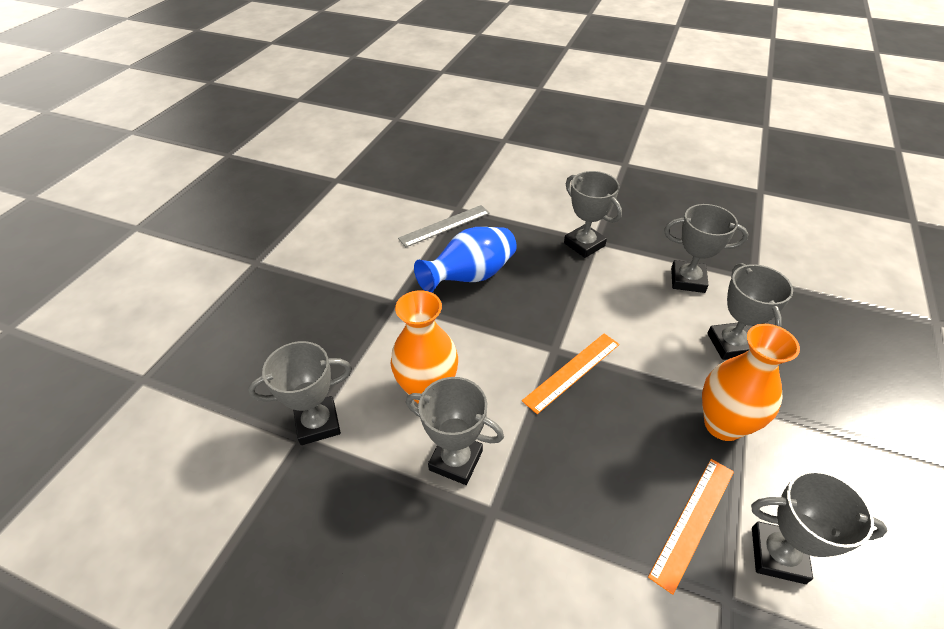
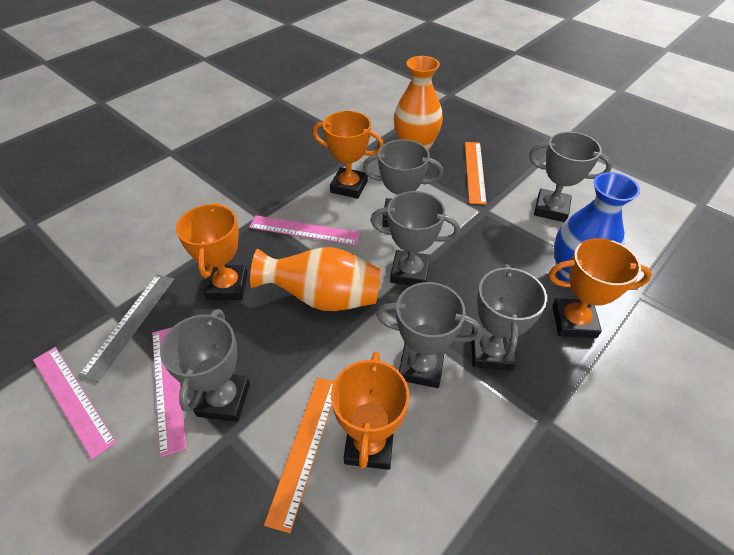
orange trophy: 0 -> 4
pink ruler: 0 -> 3

